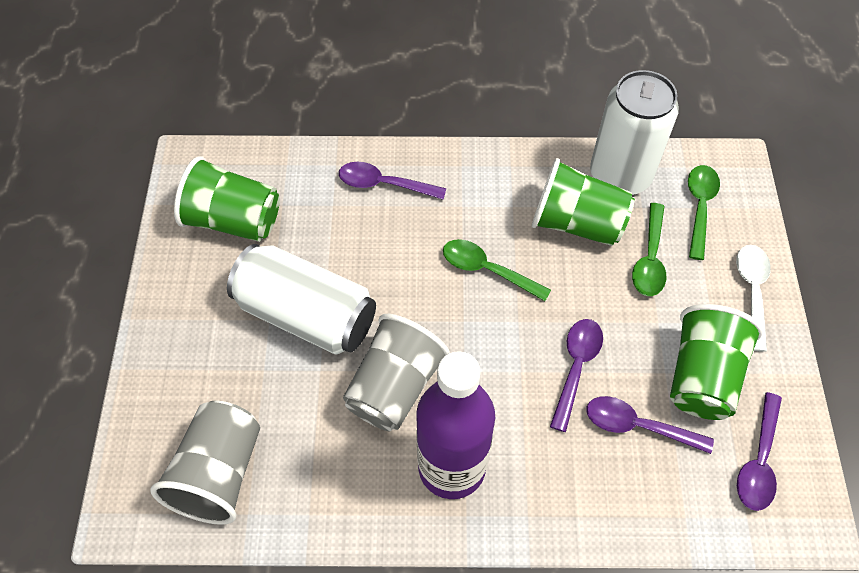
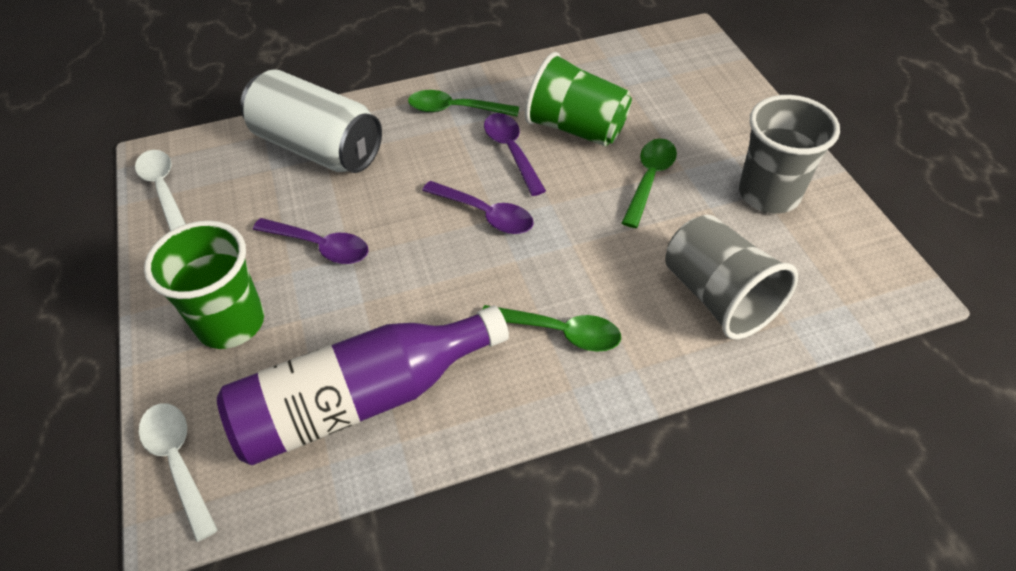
green cup: 3 -> 2
purple spoon: 4 -> 3
white can: 2 -> 1
white spoon: 1 -> 2

